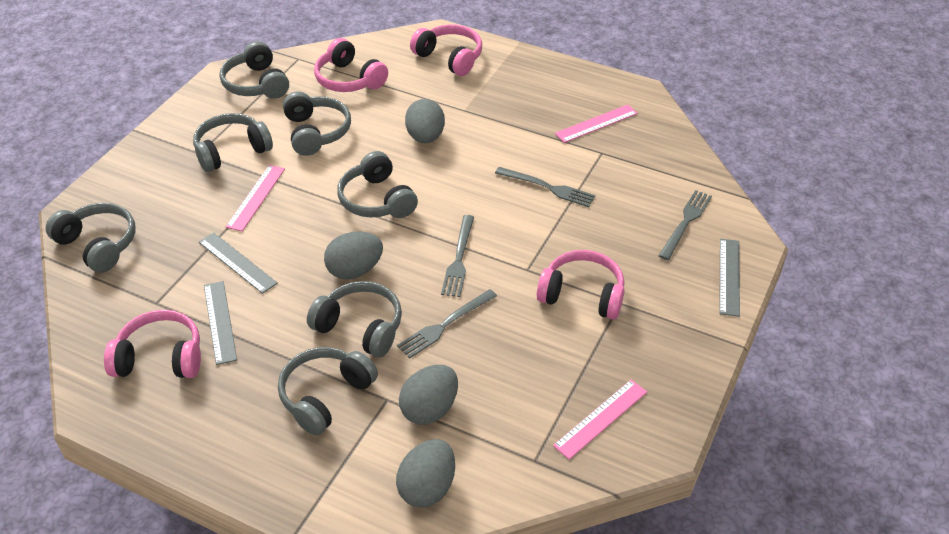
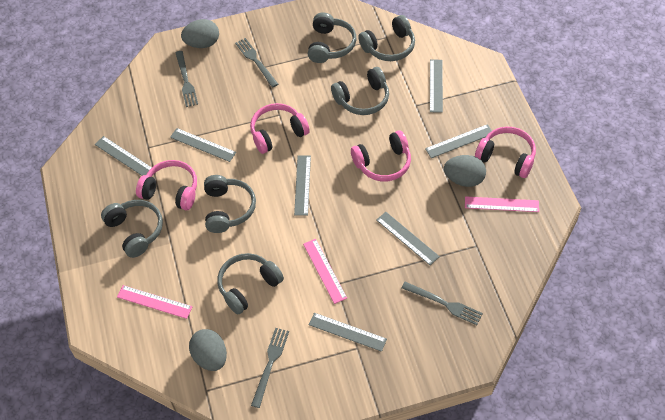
grey egg: 4 -> 3
grey headphones: 7 -> 6
grey ruler: 3 -> 7

